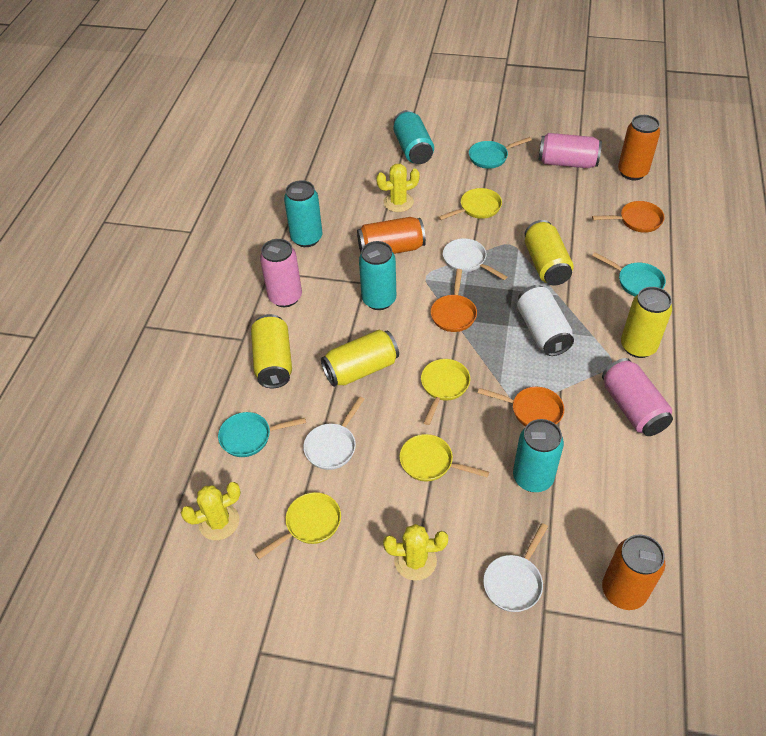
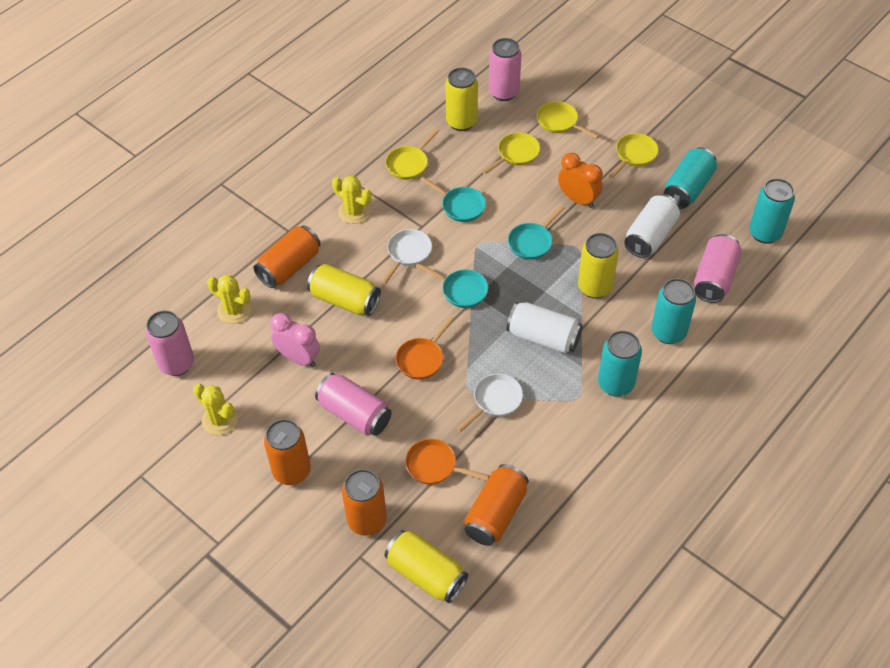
orange can: 3 -> 4
orange clock: 0 -> 1
orange pan: 3 -> 2
pink can: 3 -> 4
pink clock: 0 -> 1
white can: 1 -> 2
white pan: 3 -> 2

